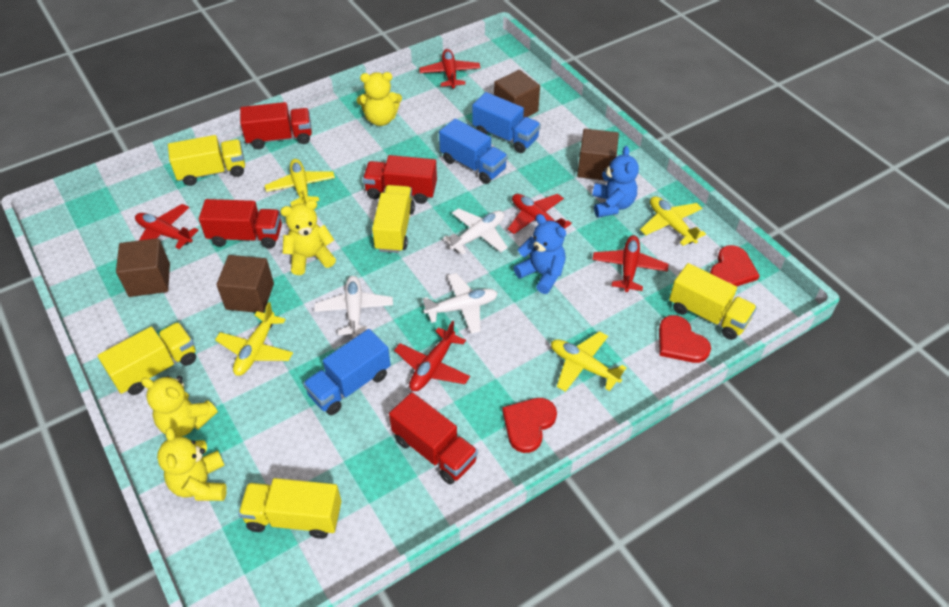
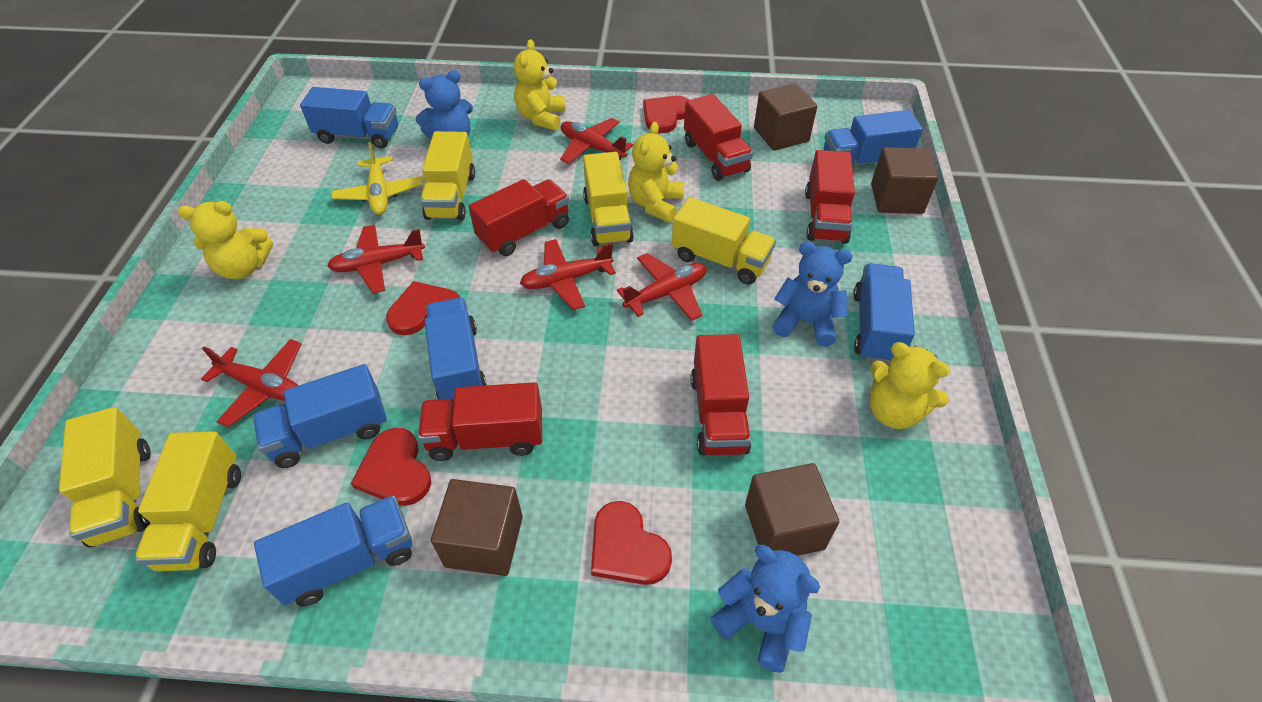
blue teddy bear: 2 -> 3
blue truck: 3 -> 6
red heart: 3 -> 4
red truck: 4 -> 5
white plane: 3 -> 0
yellow plane: 4 -> 1

